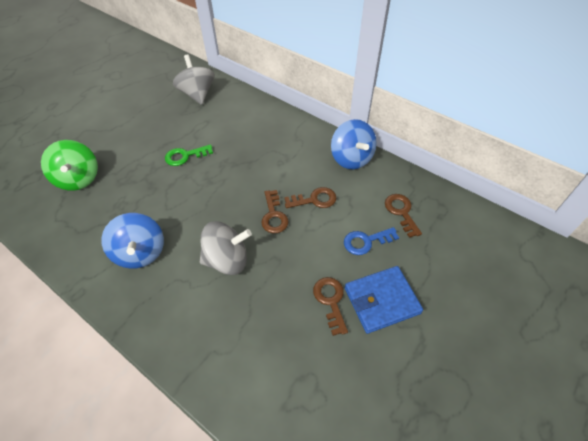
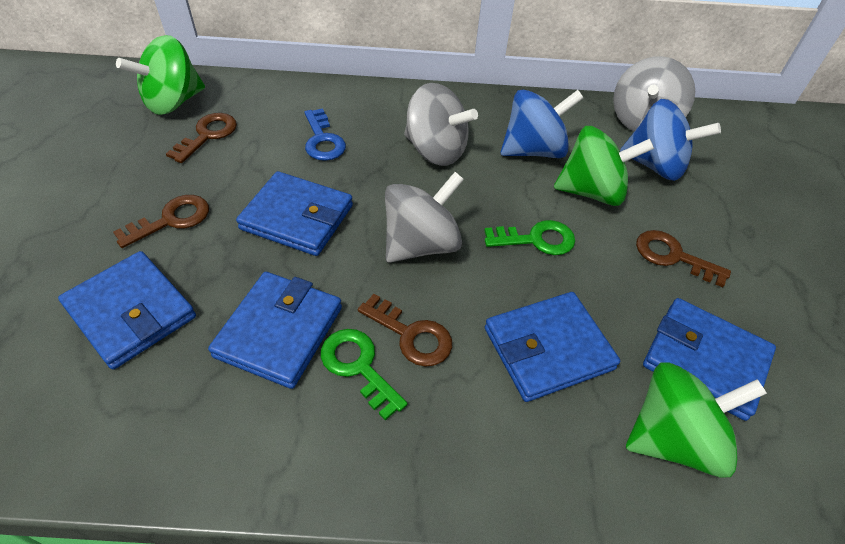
blue wallet: 1 -> 5
green key: 1 -> 2
green spinning top: 1 -> 3
grey spinning top: 2 -> 3

